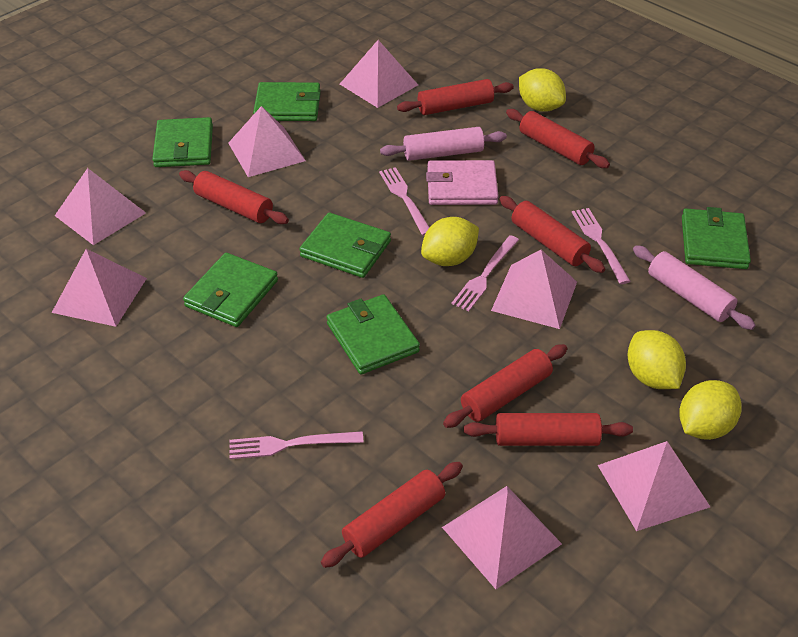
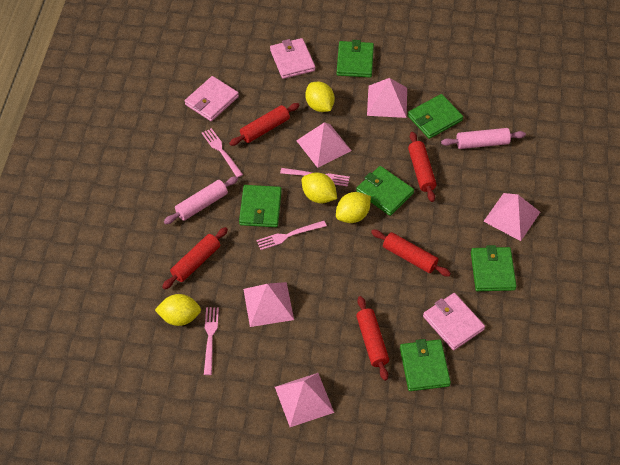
pink pyramid: 7 -> 5
pink wallet: 1 -> 3
red rolling pin: 7 -> 5

